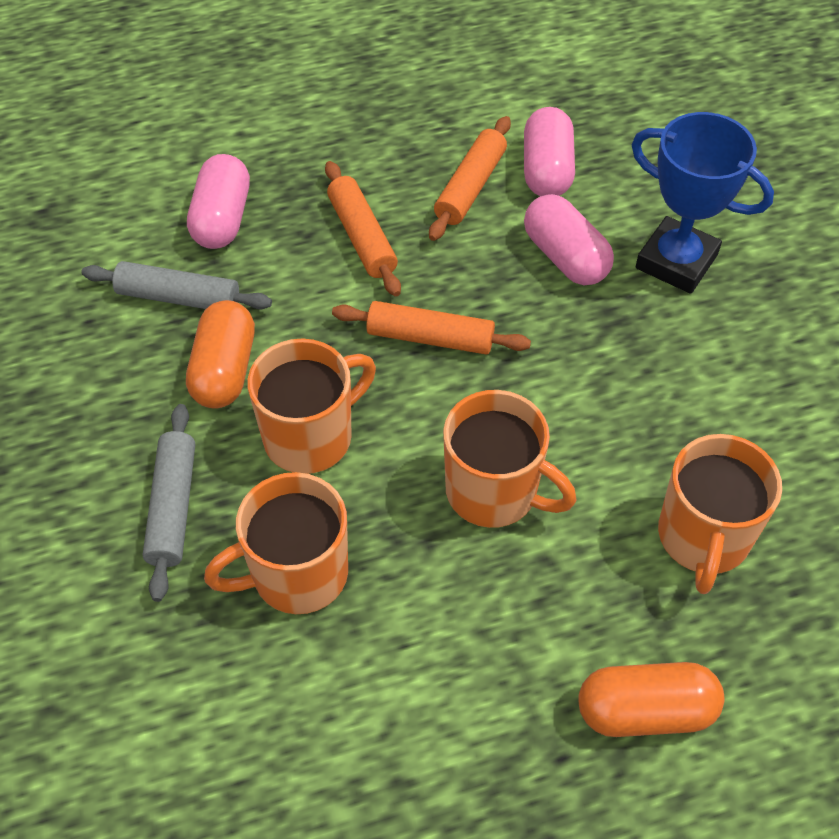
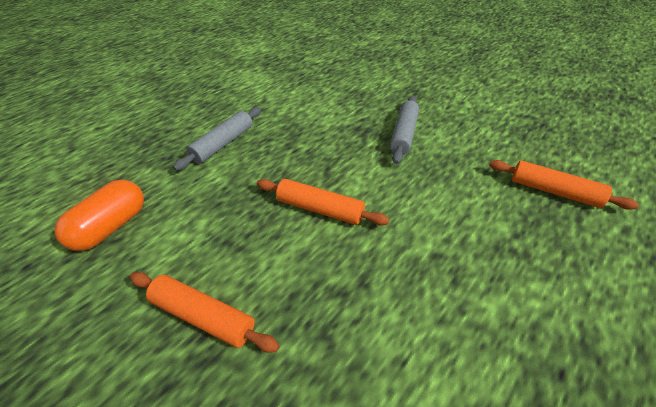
blue trophy: 1 -> 0
orange capsule: 2 -> 1
orange mug: 4 -> 0
pink capsule: 3 -> 0

